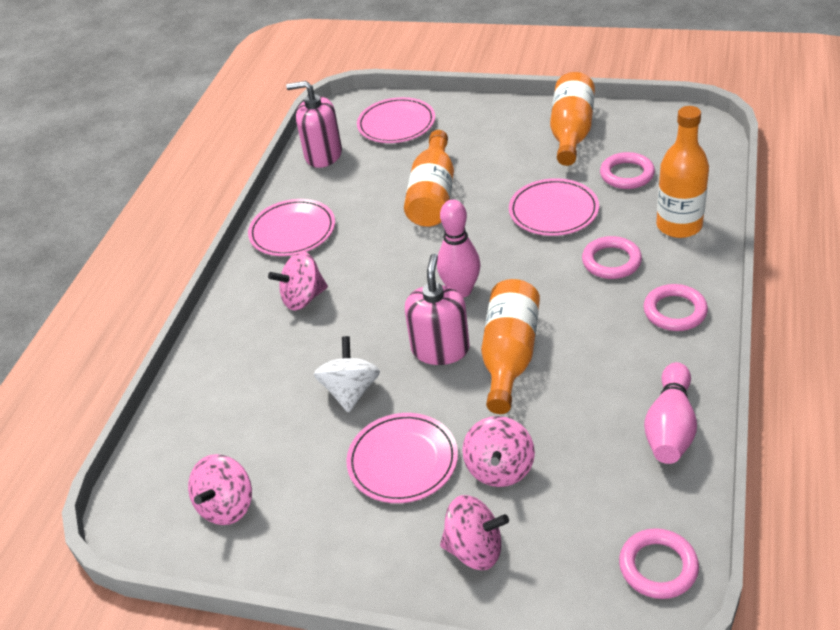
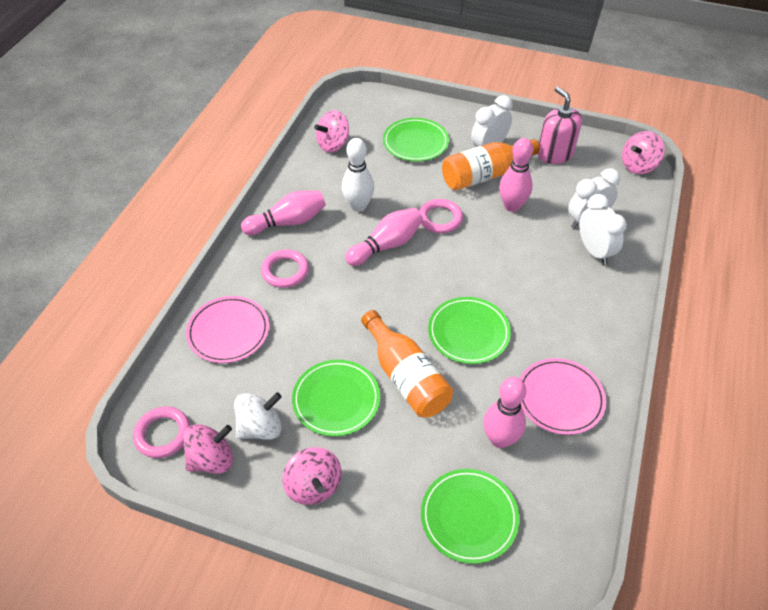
green plate: 0 -> 4
orange bottle: 4 -> 2
pink bowling pin: 2 -> 4
pink plate: 4 -> 2
pink ring: 4 -> 3
pink soap dispenser: 2 -> 1
white bowling pin: 0 -> 1
white clock: 0 -> 3

